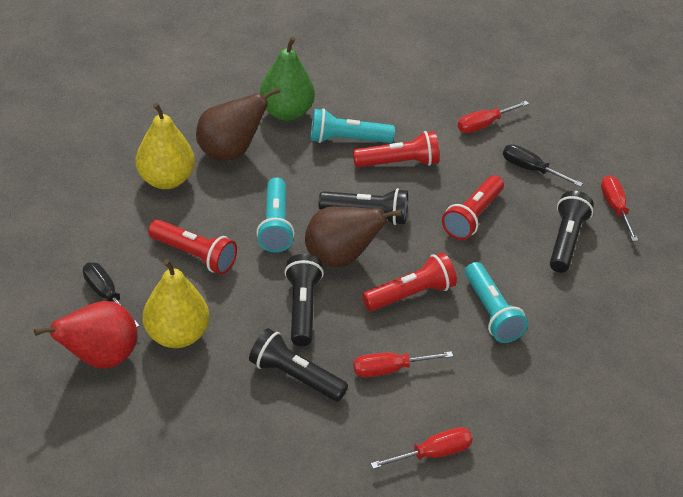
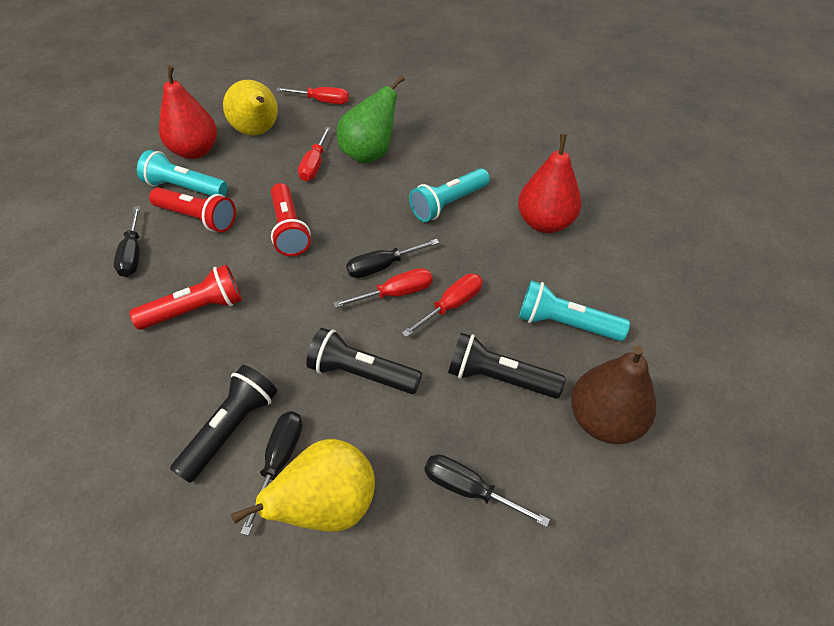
black flashlight: 4 -> 3
black screwdriver: 2 -> 4
brown pear: 2 -> 1
red flashlight: 4 -> 3
red pear: 1 -> 2

